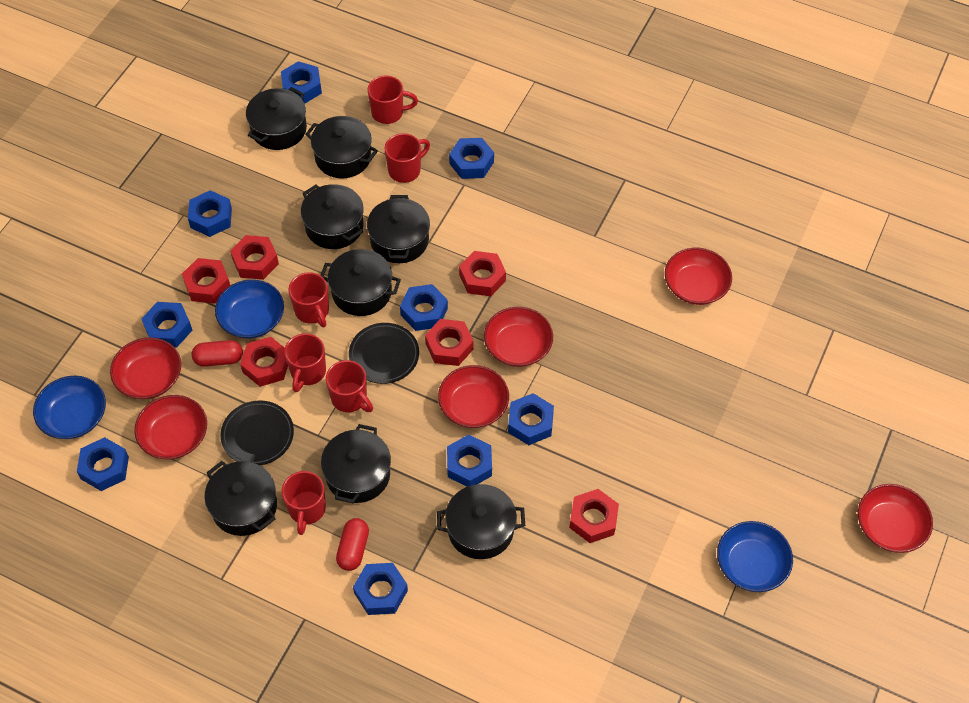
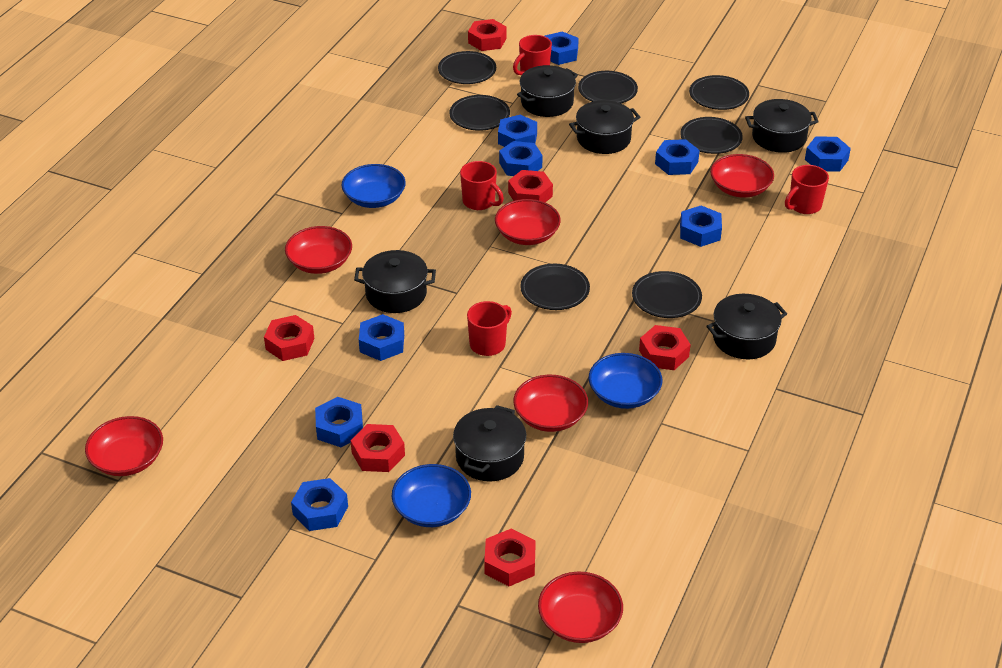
black plate: 2 -> 7
black pot: 8 -> 6
red capsule: 2 -> 0
red mug: 6 -> 4

